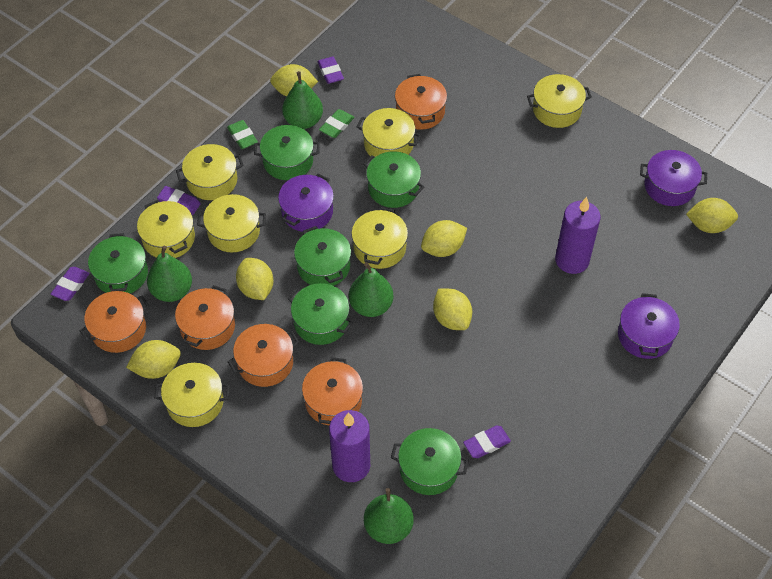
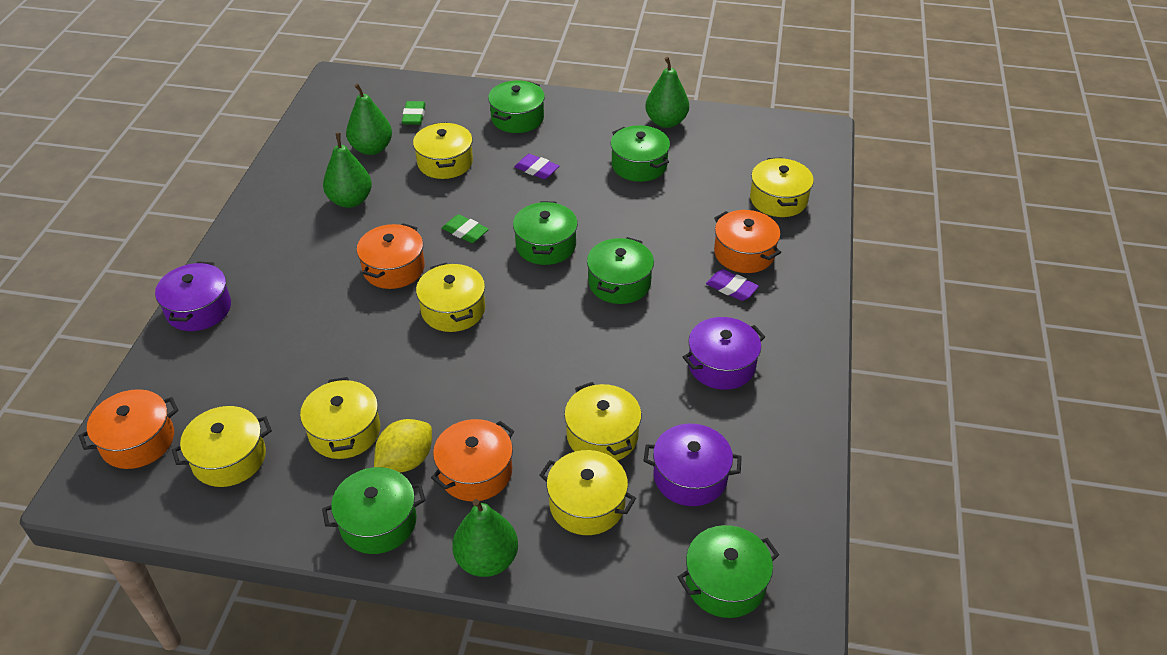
orange pot: 5 -> 4
purple candle: 2 -> 0
purple eraser: 4 -> 2
yellow lemon: 6 -> 1

